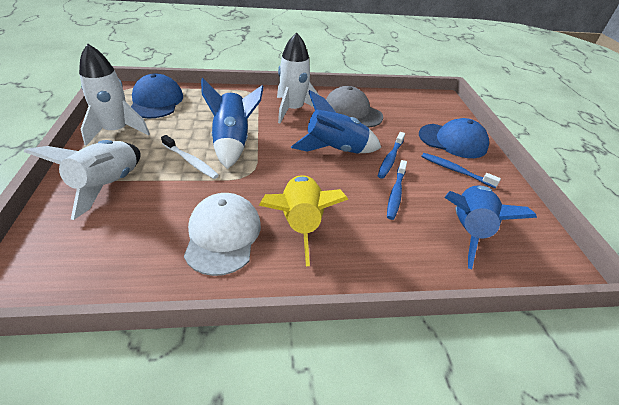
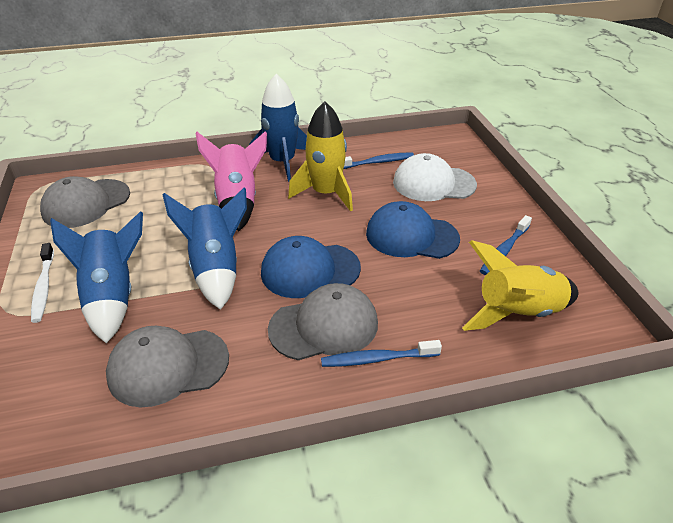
grey cap: 1 -> 3
pink rocket: 0 -> 1
white rocket: 3 -> 0
yellow rocket: 1 -> 2

